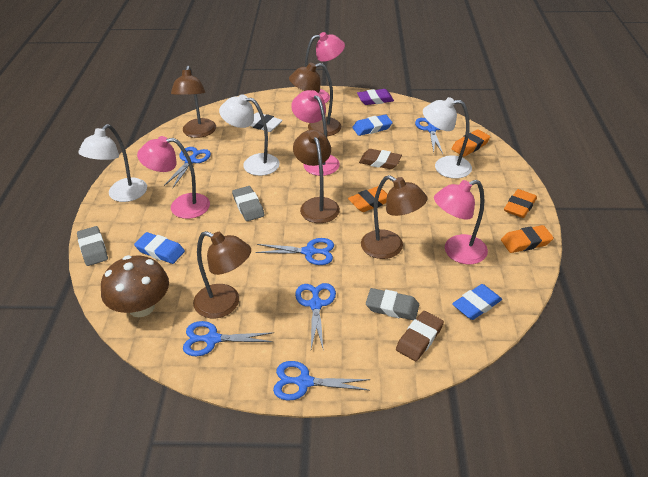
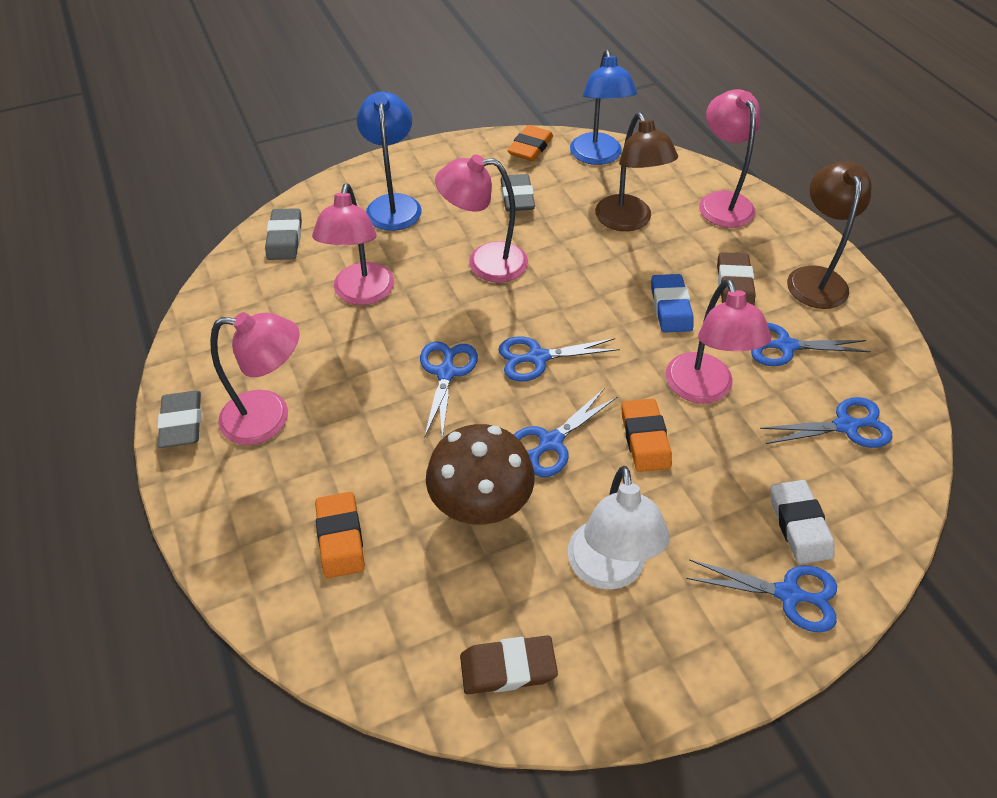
blue eraser: 3 -> 1
blue lamp: 0 -> 2
brown lamp: 5 -> 2
orange eraser: 4 -> 3
pink lamp: 4 -> 5
purple eraser: 1 -> 0
white lamp: 3 -> 1

